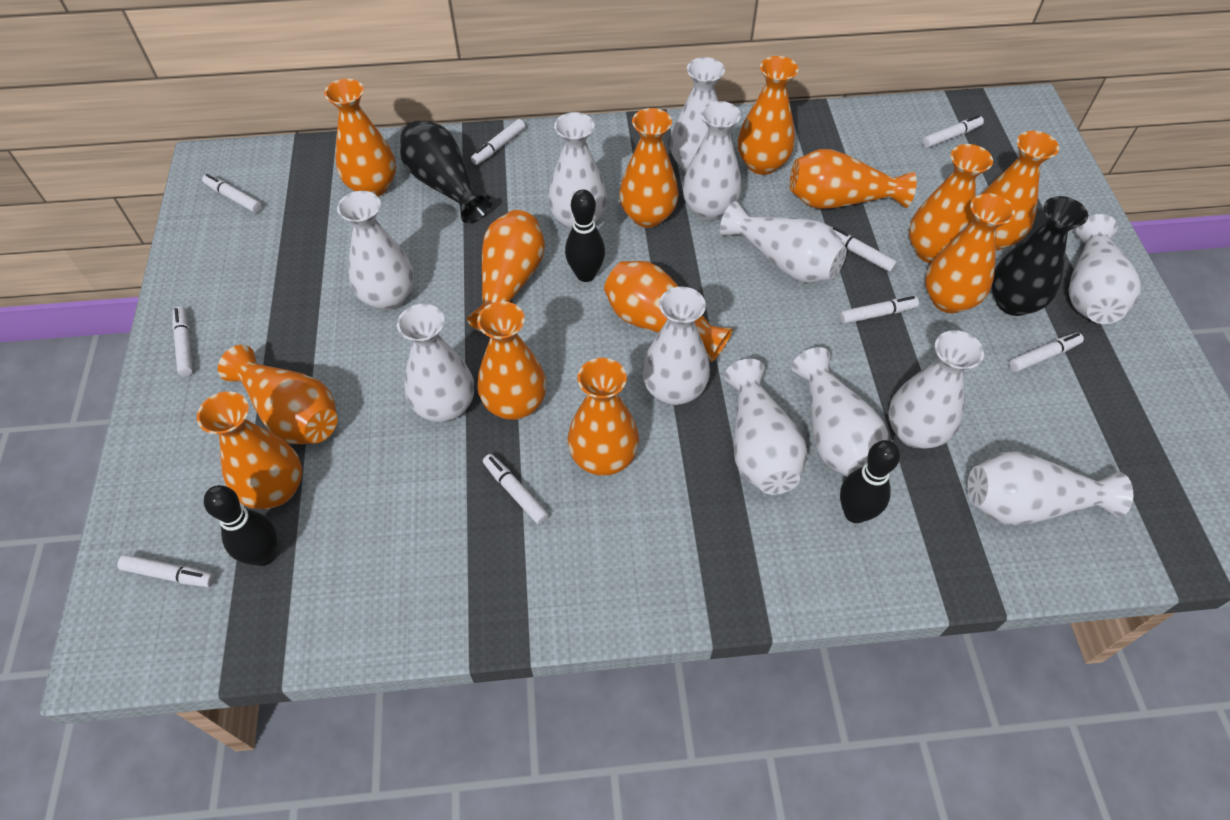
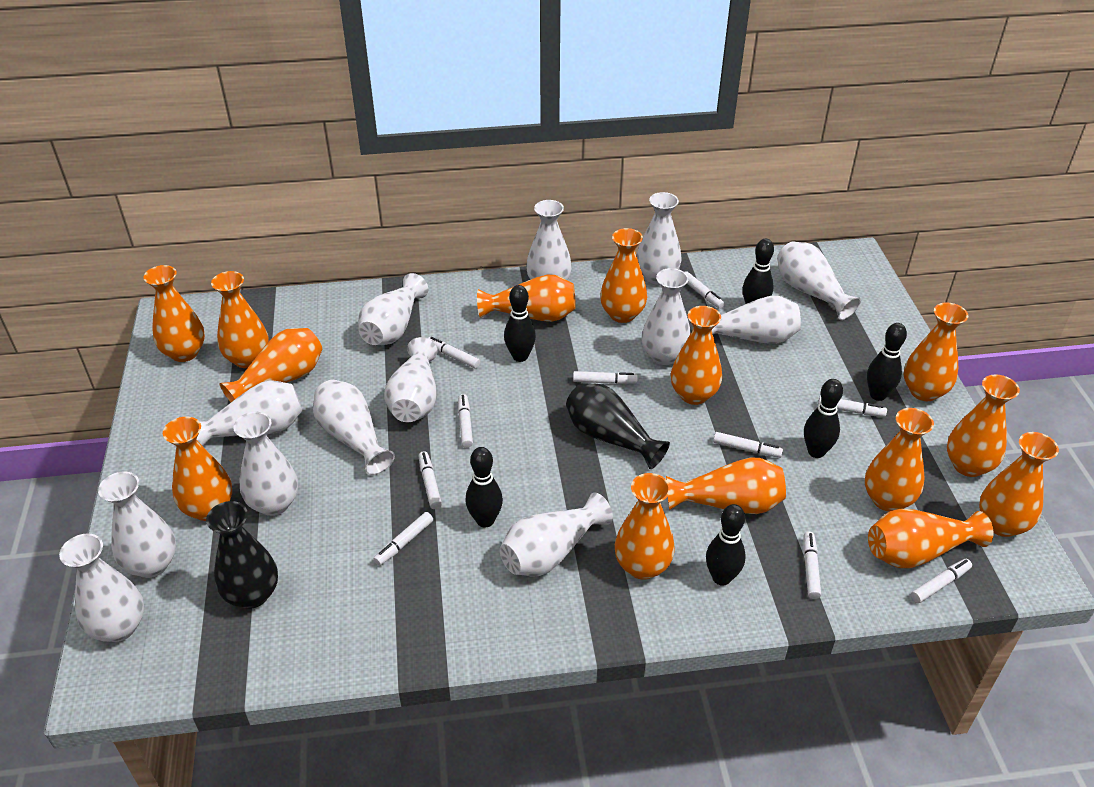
black bowling pin: 3 -> 6
orange vase: 13 -> 14
white marker: 9 -> 10
white vase: 12 -> 13

